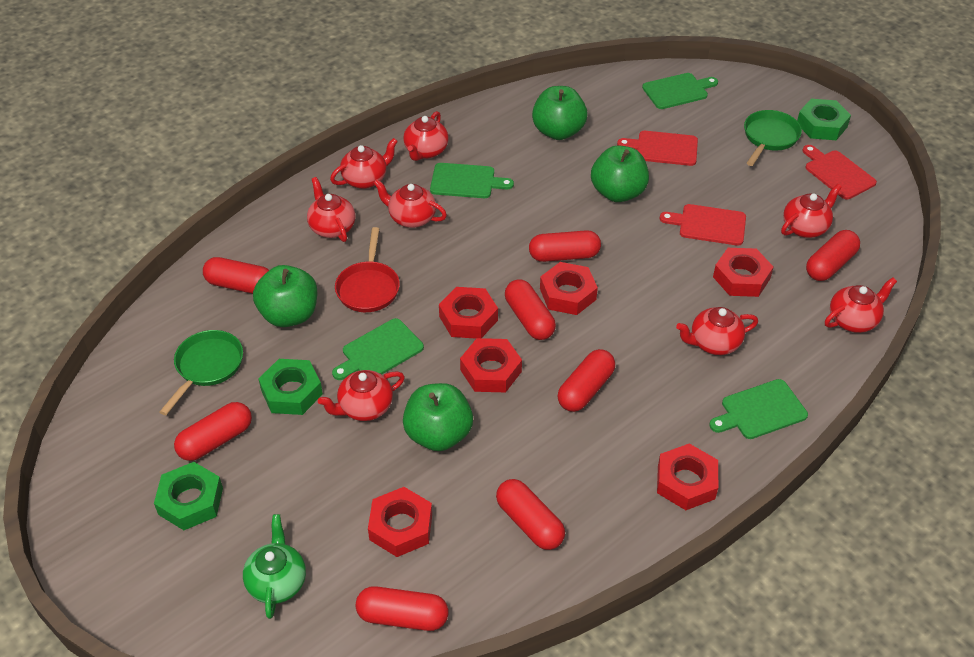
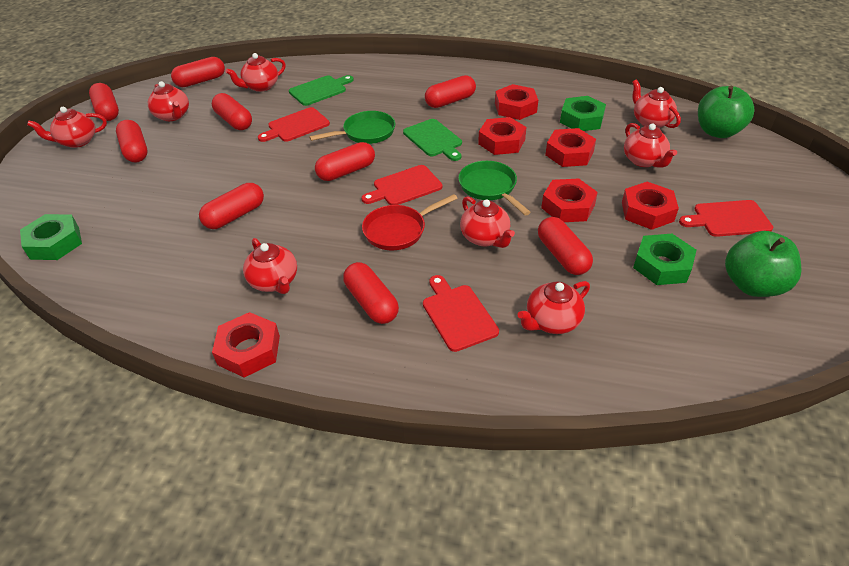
green apple: 4 -> 2
green cutting board: 4 -> 2
green teapot: 1 -> 0
red capsule: 8 -> 9
red cutting board: 3 -> 4

